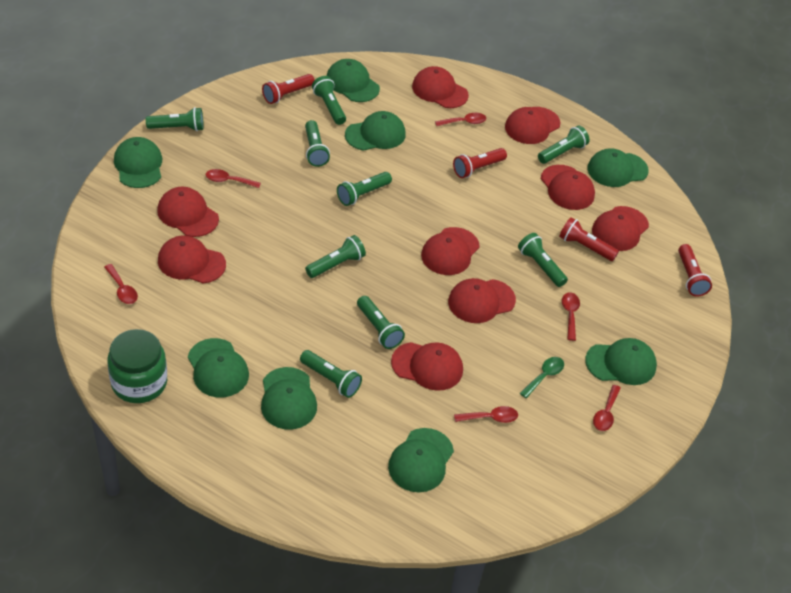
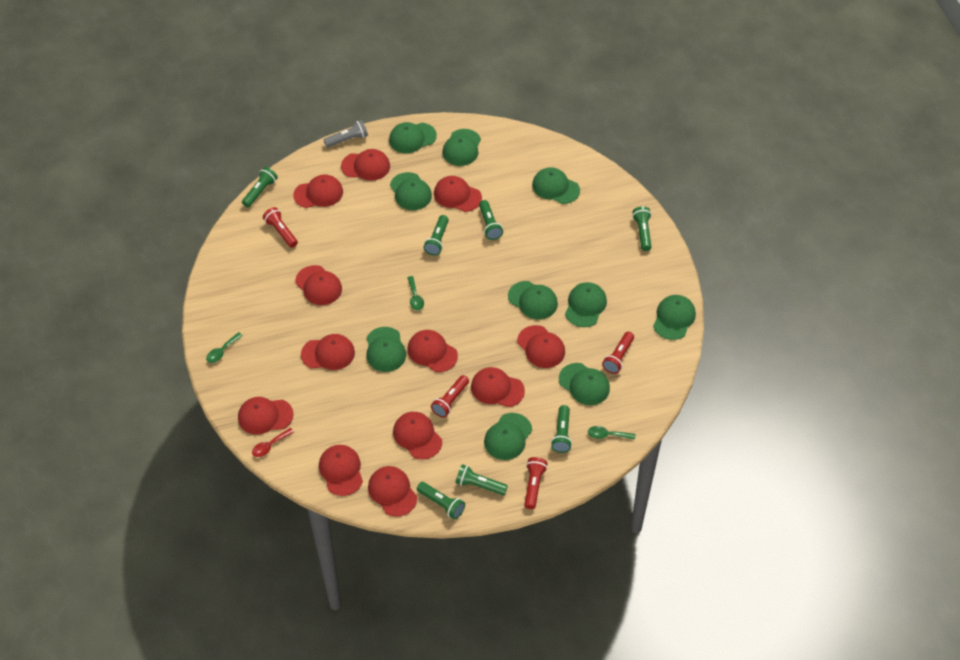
green cap: 8 -> 10
green flashlight: 9 -> 7
green jar: 1 -> 0
green spoon: 1 -> 3
grey flashlight: 0 -> 1
red cap: 9 -> 12
red spoon: 6 -> 1

